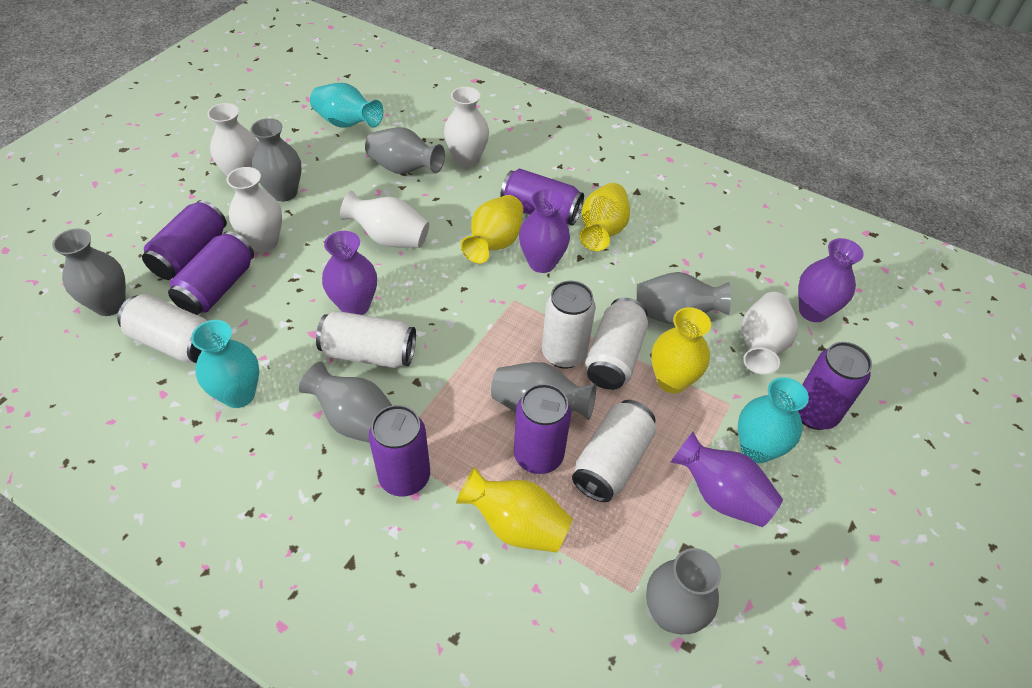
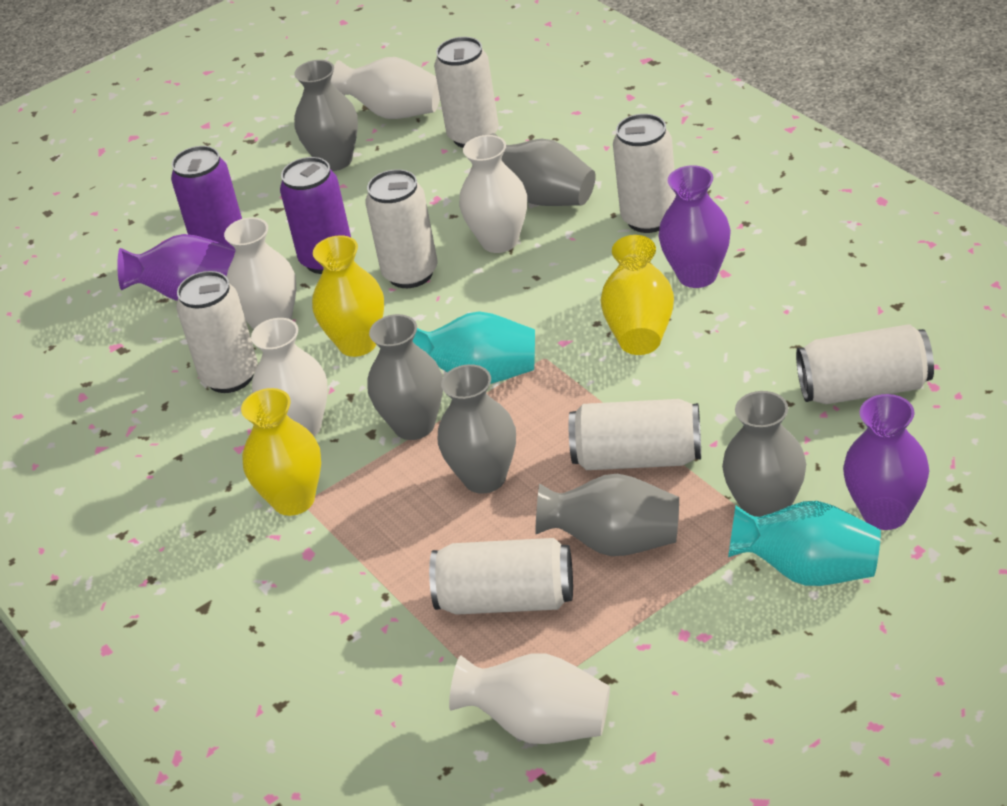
grey vase: 7 -> 6
purple can: 6 -> 2
purple vase: 4 -> 3
turquoise vase: 3 -> 2
white can: 5 -> 7
yellow vase: 4 -> 3

